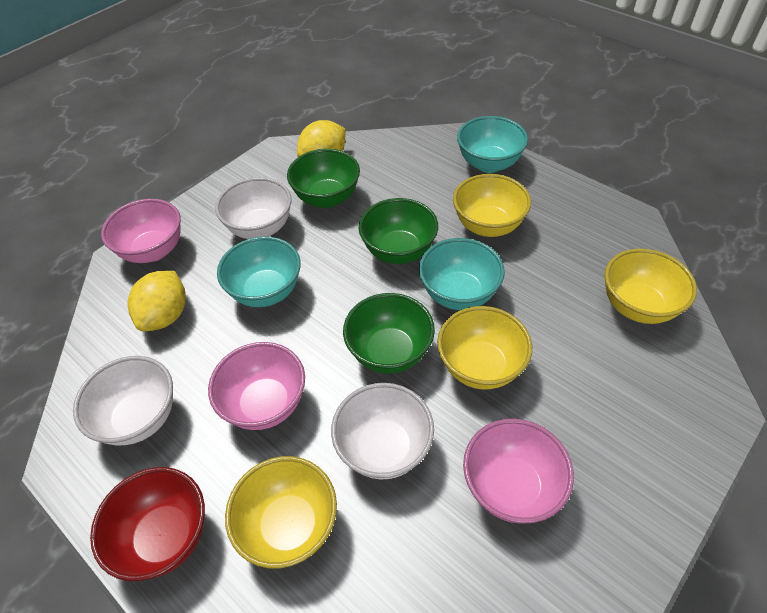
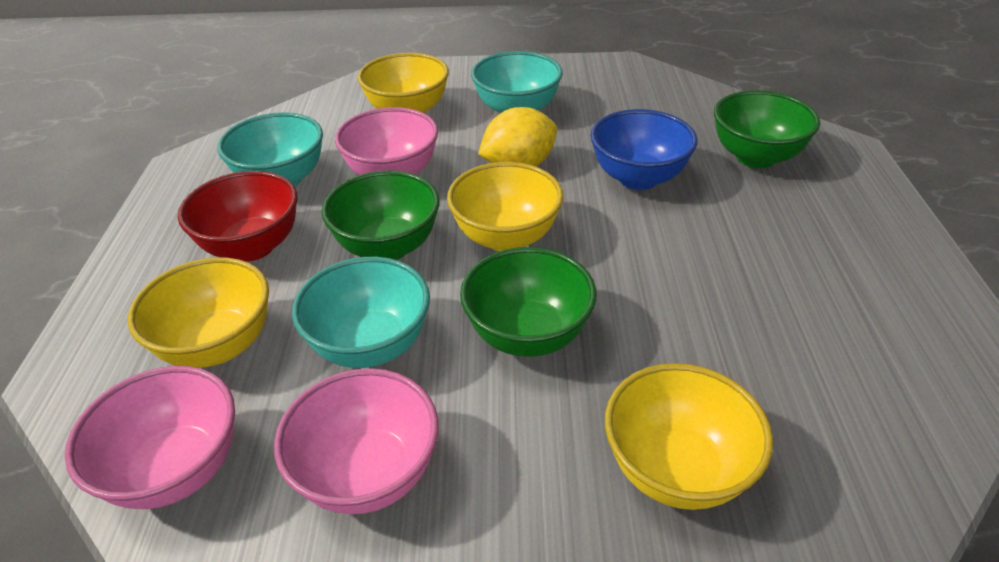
blue bowl: 0 -> 1
white bowl: 3 -> 0
yellow lemon: 2 -> 1

